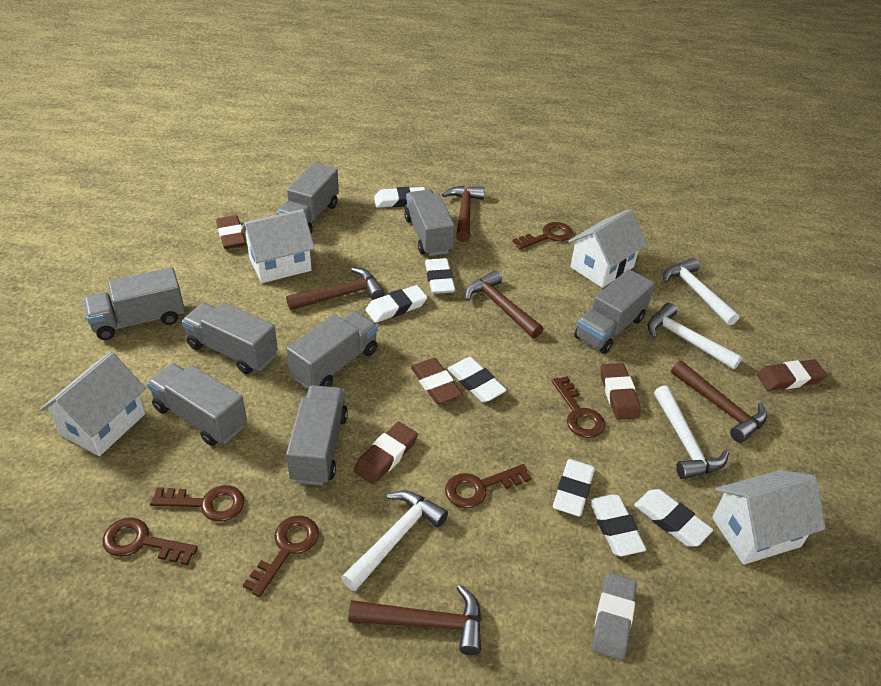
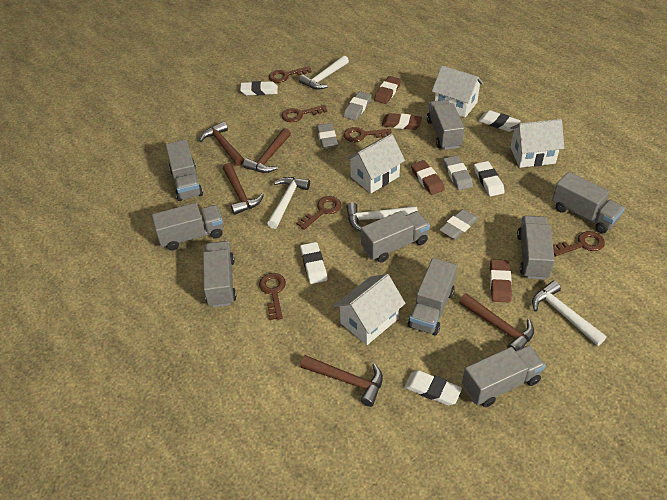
brown eraser: 5 -> 4
grey eraser: 1 -> 4
grey truck: 8 -> 9
white eraser: 7 -> 5

